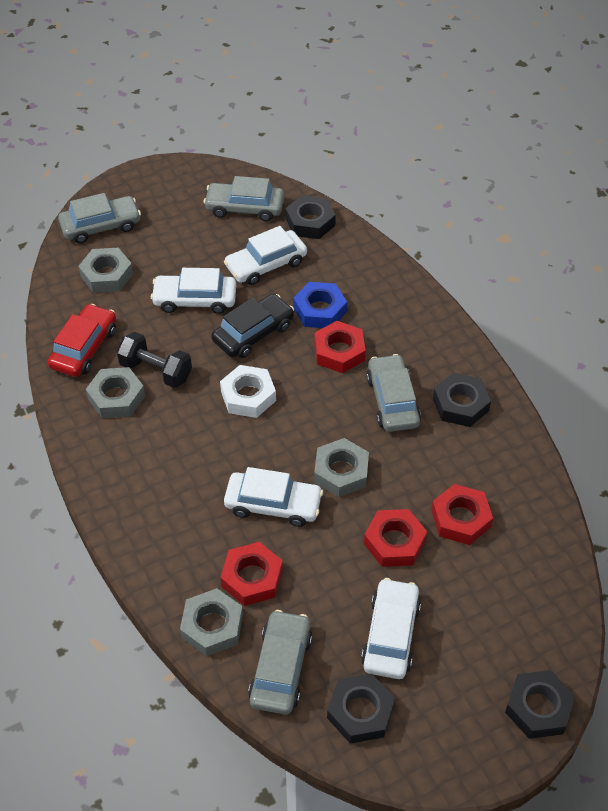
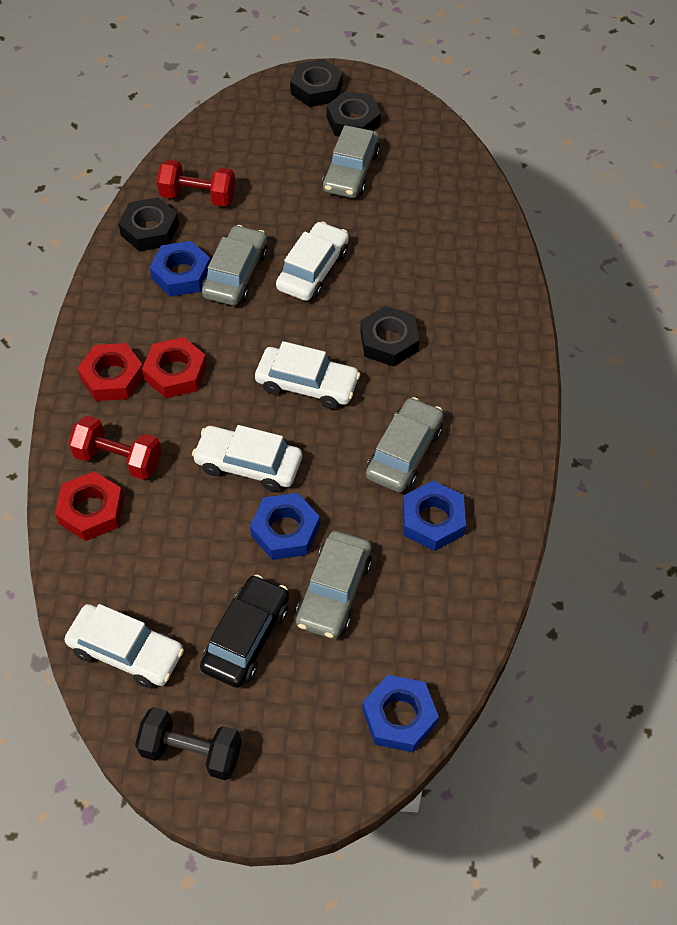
blue nut: 1 -> 4
grey nut: 4 -> 0
red car: 1 -> 0
red dumbbell: 0 -> 2
red nut: 4 -> 3
white nut: 1 -> 0

